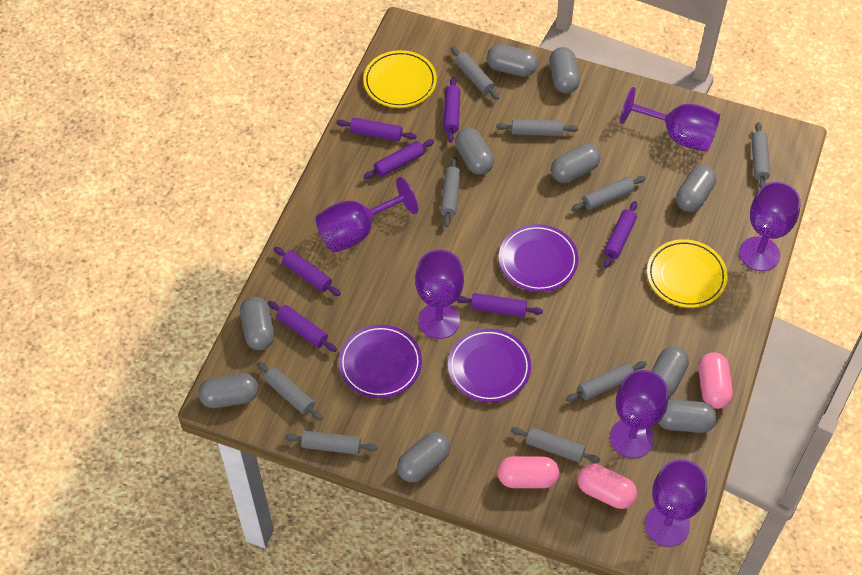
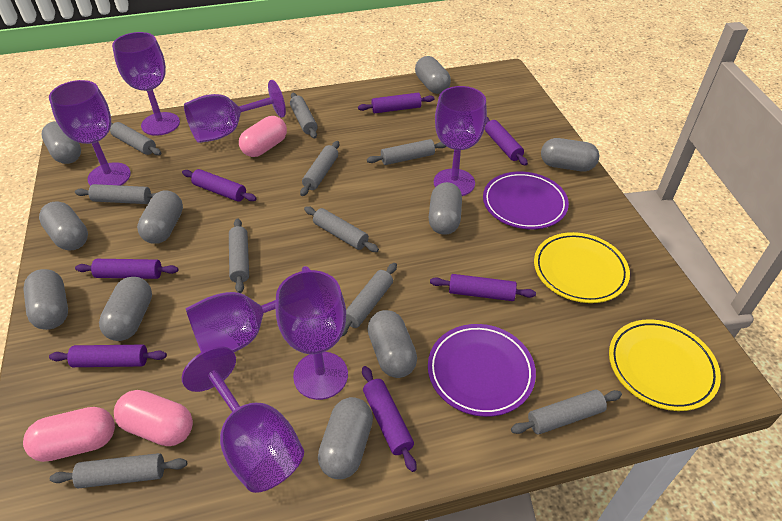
grey rolling pin: 9 -> 10
purple goblet: 6 -> 7
purple plate: 3 -> 2

